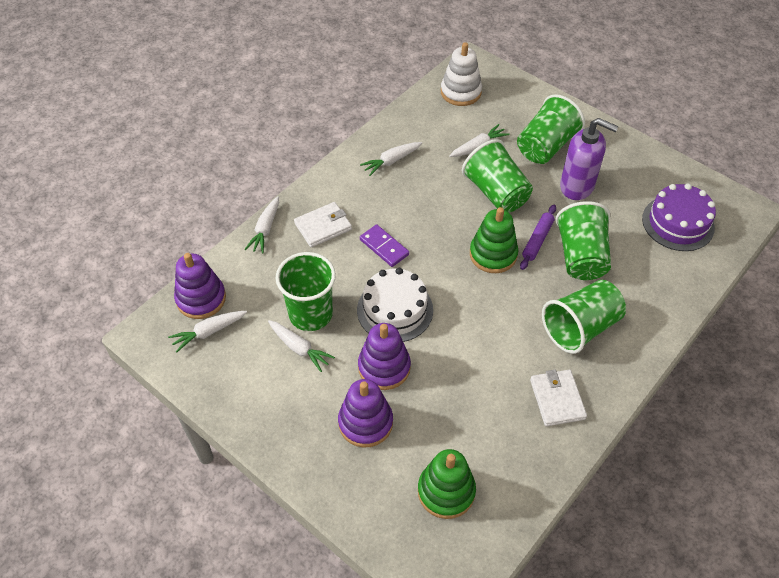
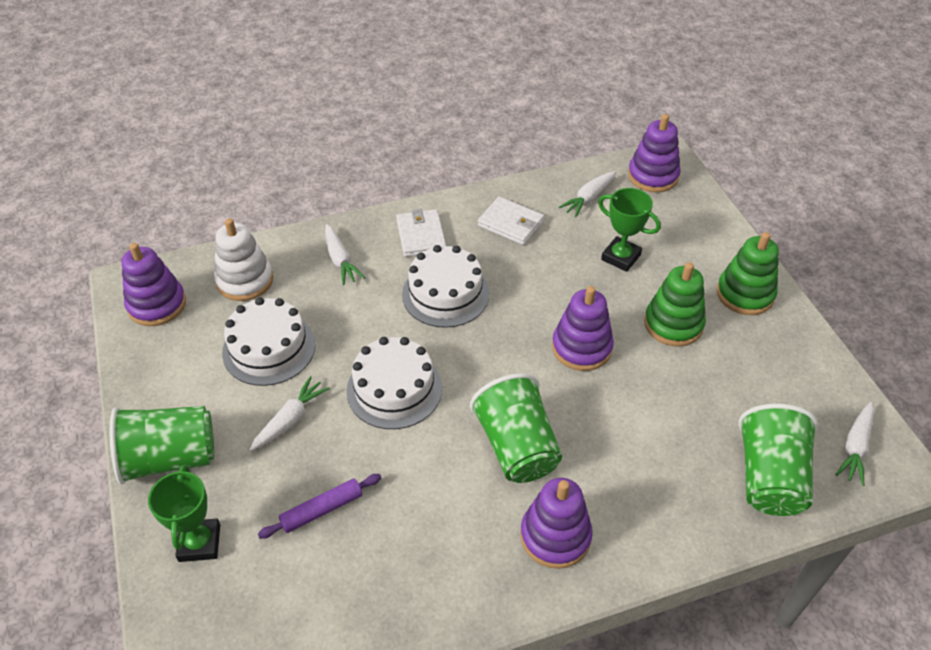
green cup: 5 -> 3
green trophy: 0 -> 2
purple cake: 1 -> 0
purple domino: 1 -> 0
purple soap dispenser: 1 -> 0
purple stacking toy: 3 -> 4
white cake: 1 -> 3
white carrot: 5 -> 4

